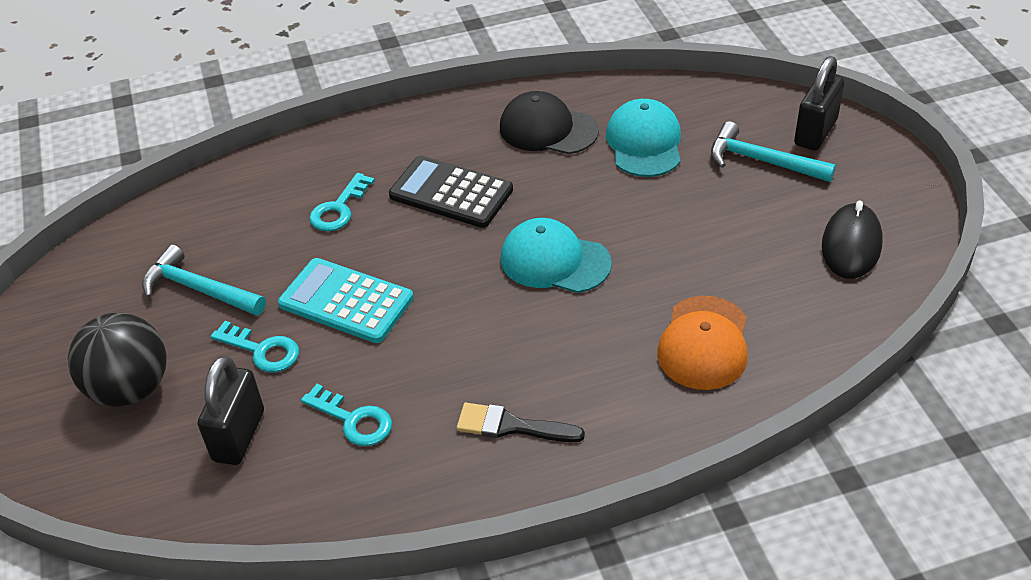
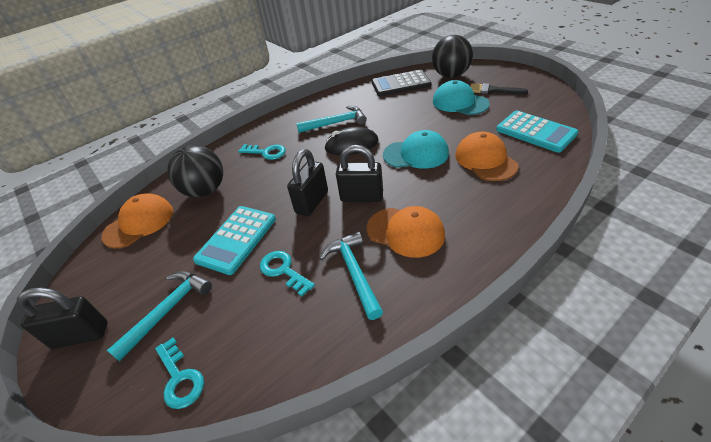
black ball: 1 -> 2
black cap: 1 -> 0
black padlock: 2 -> 3
orange cap: 1 -> 3
turquoise calculator: 1 -> 2
turquoise hammer: 2 -> 3

